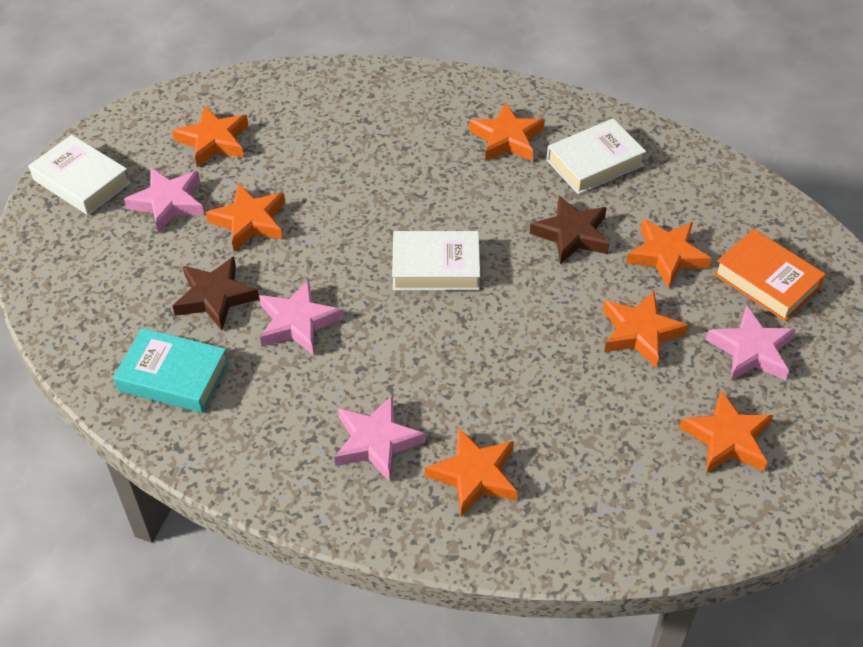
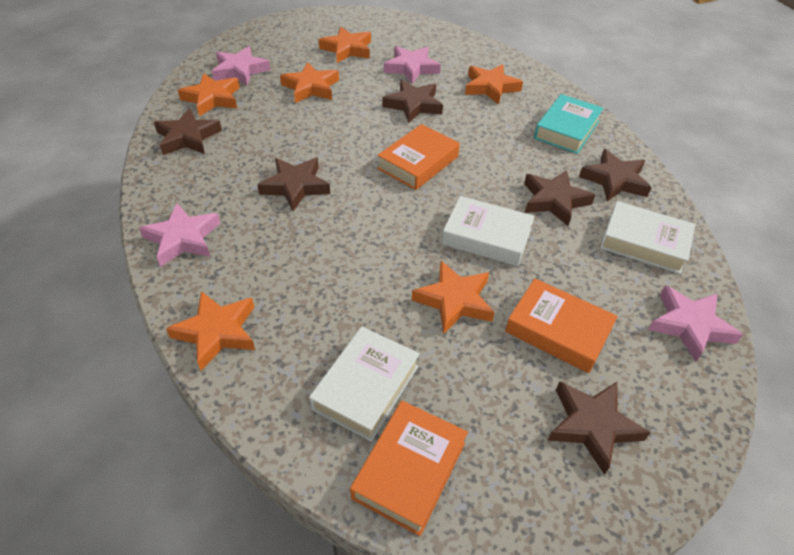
brown star: 2 -> 6
orange book: 1 -> 3
orange star: 7 -> 6

